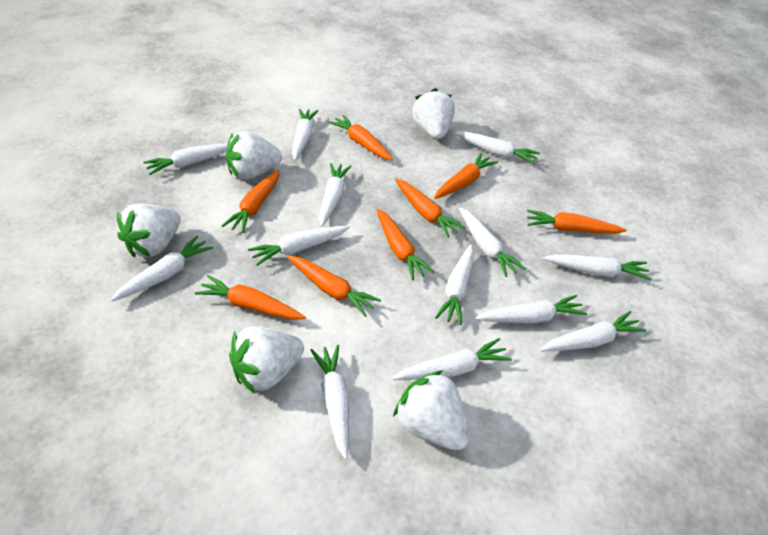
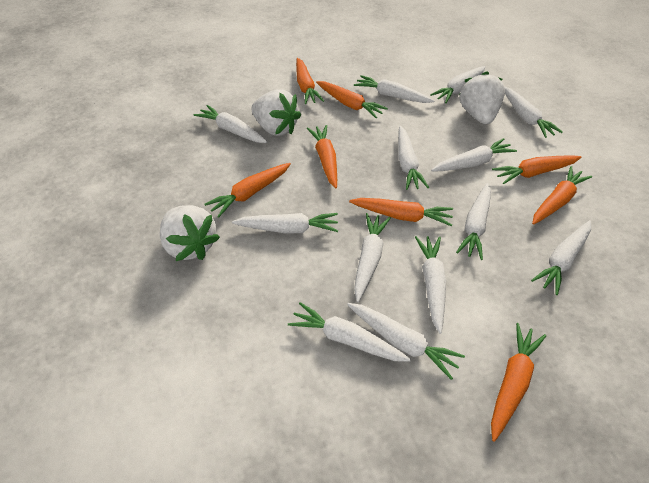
white strawberry: 5 -> 3

